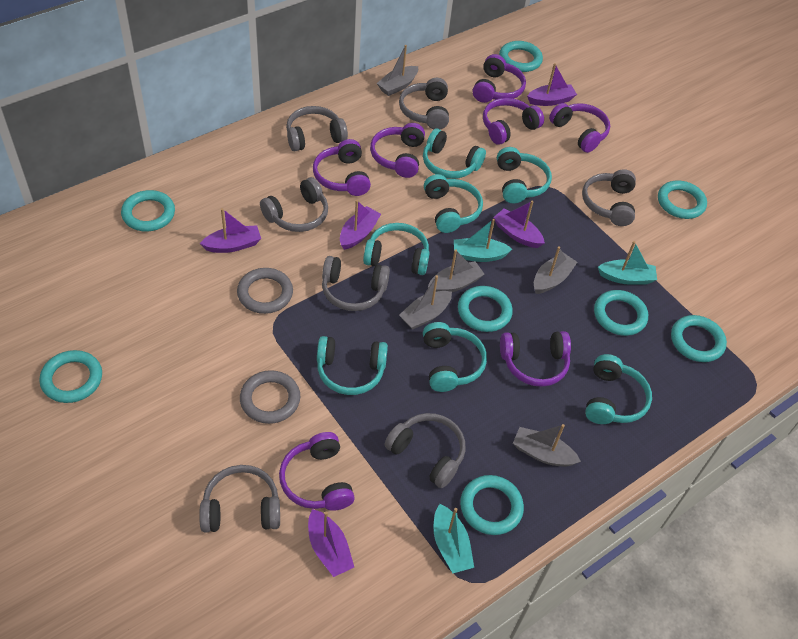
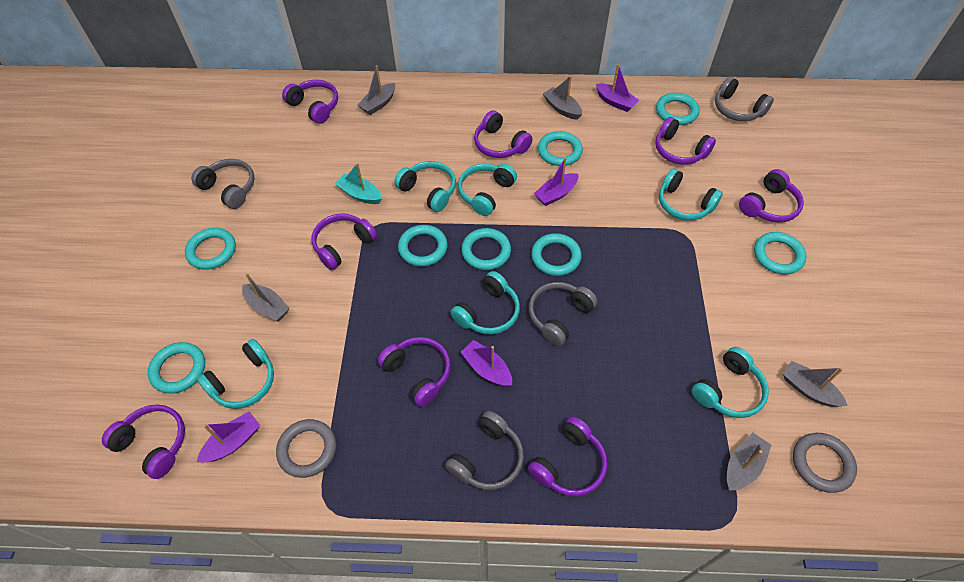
grey headphones: 7 -> 4
purple boat: 5 -> 4
purple headphones: 7 -> 8
turquoise boat: 3 -> 1
turquoise headphones: 7 -> 6

